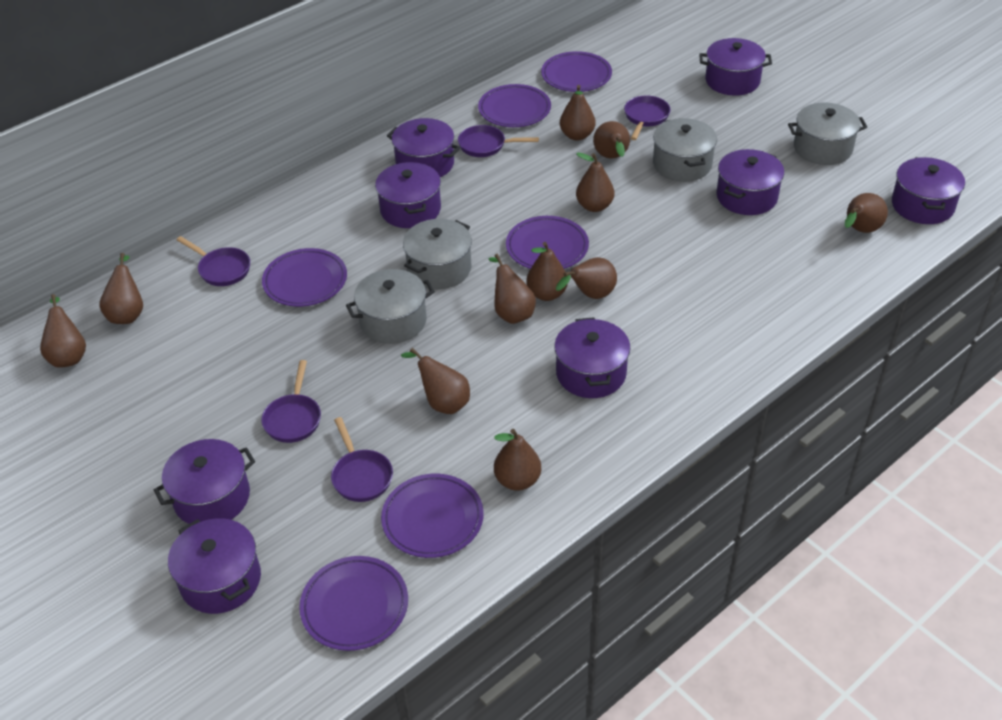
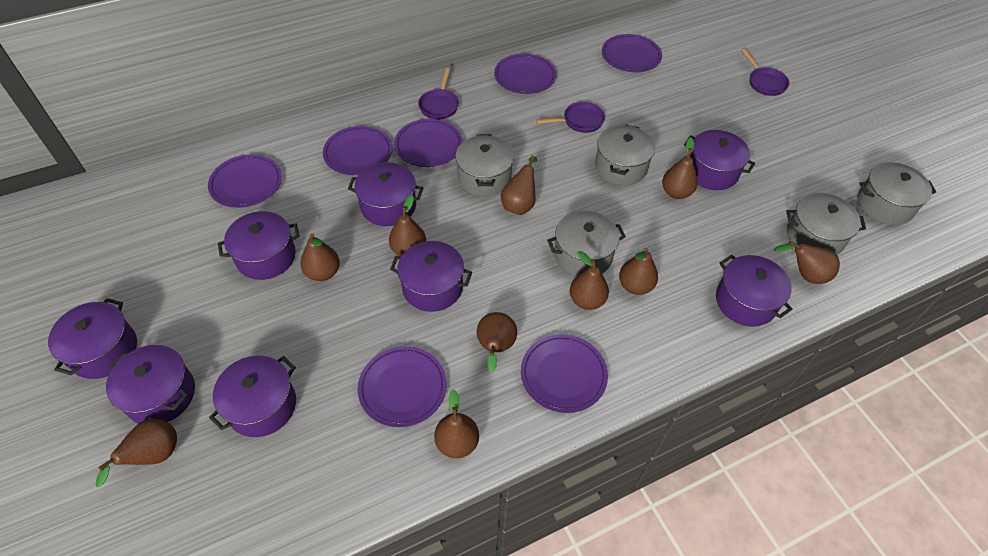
brown pear: 11 -> 10
grey pot: 4 -> 5
purple pan: 5 -> 3
purple plate: 6 -> 7

